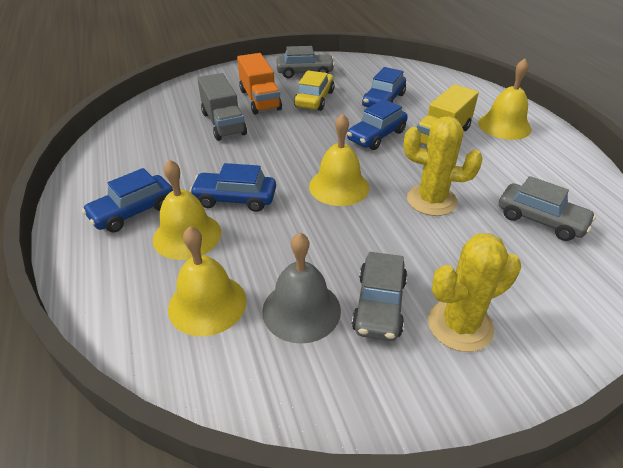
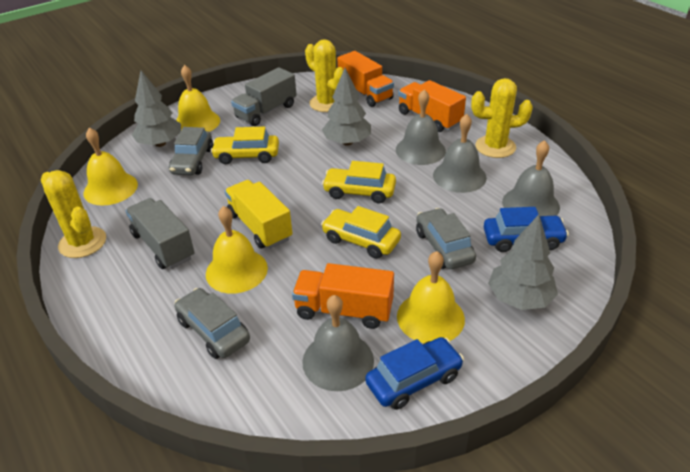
blue car: 4 -> 2
grey bell: 1 -> 4
grey tree: 0 -> 3
grey truck: 1 -> 2
orange truck: 1 -> 3
yellow cactus: 2 -> 3
yellow car: 1 -> 3

